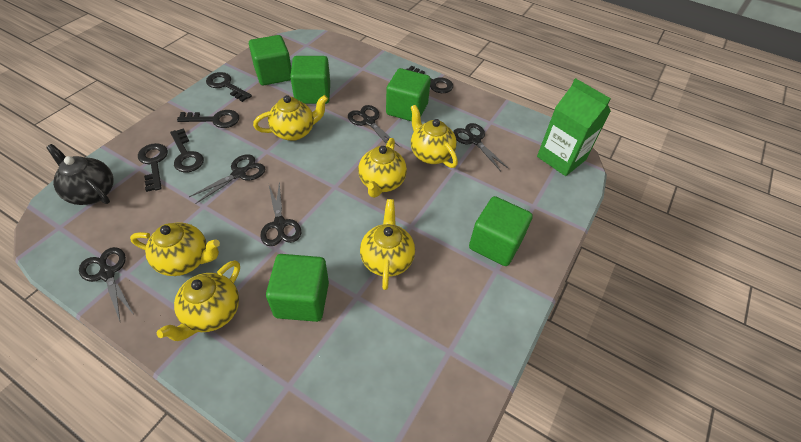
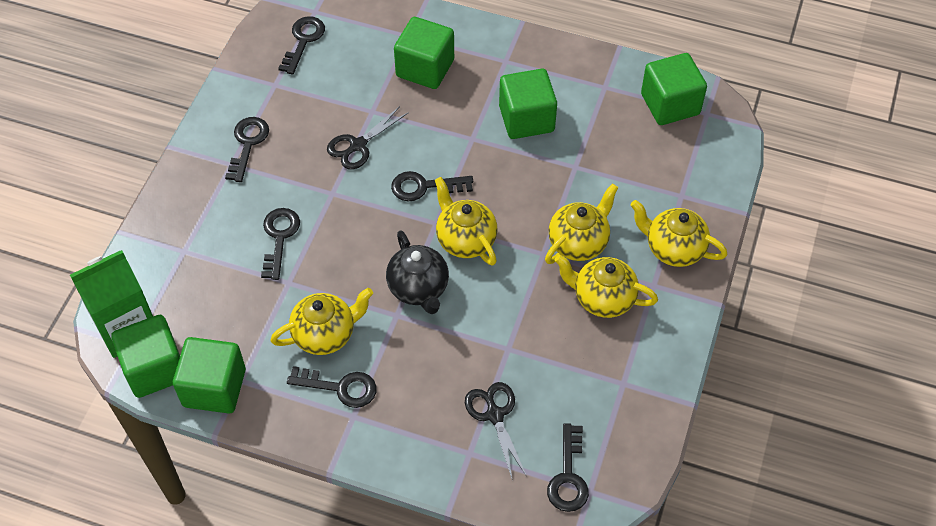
black key: 5 -> 6
black scissors: 5 -> 2
yellow teapot: 6 -> 5

